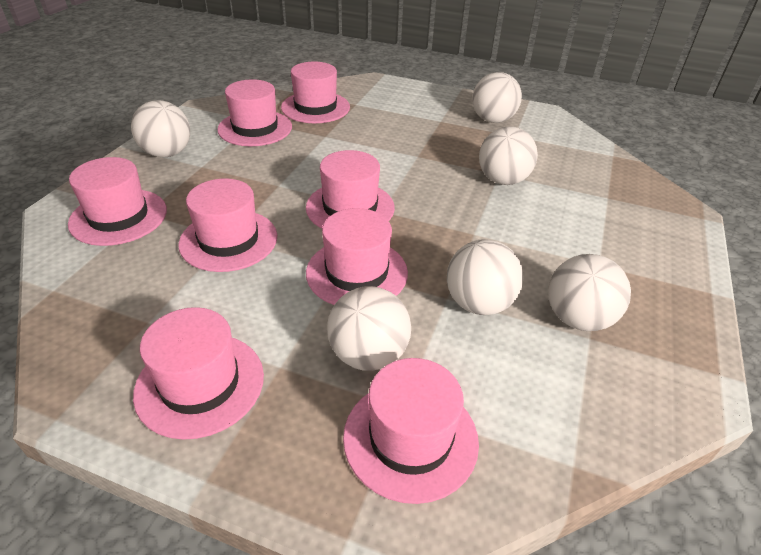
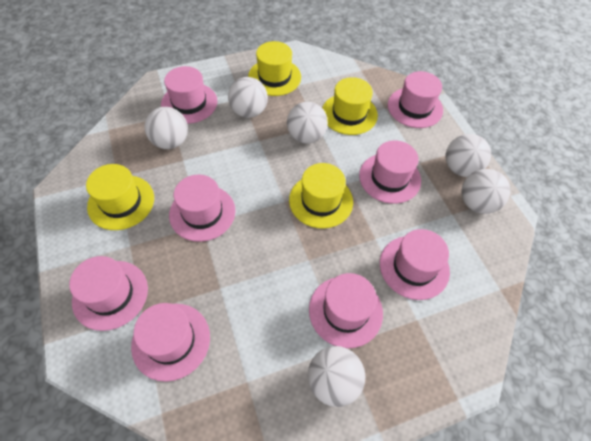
yellow hat: 0 -> 4

